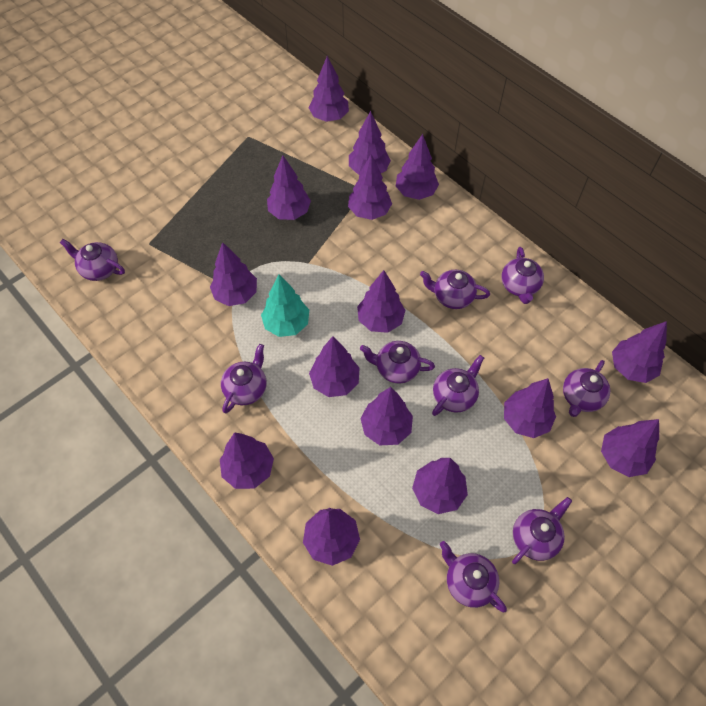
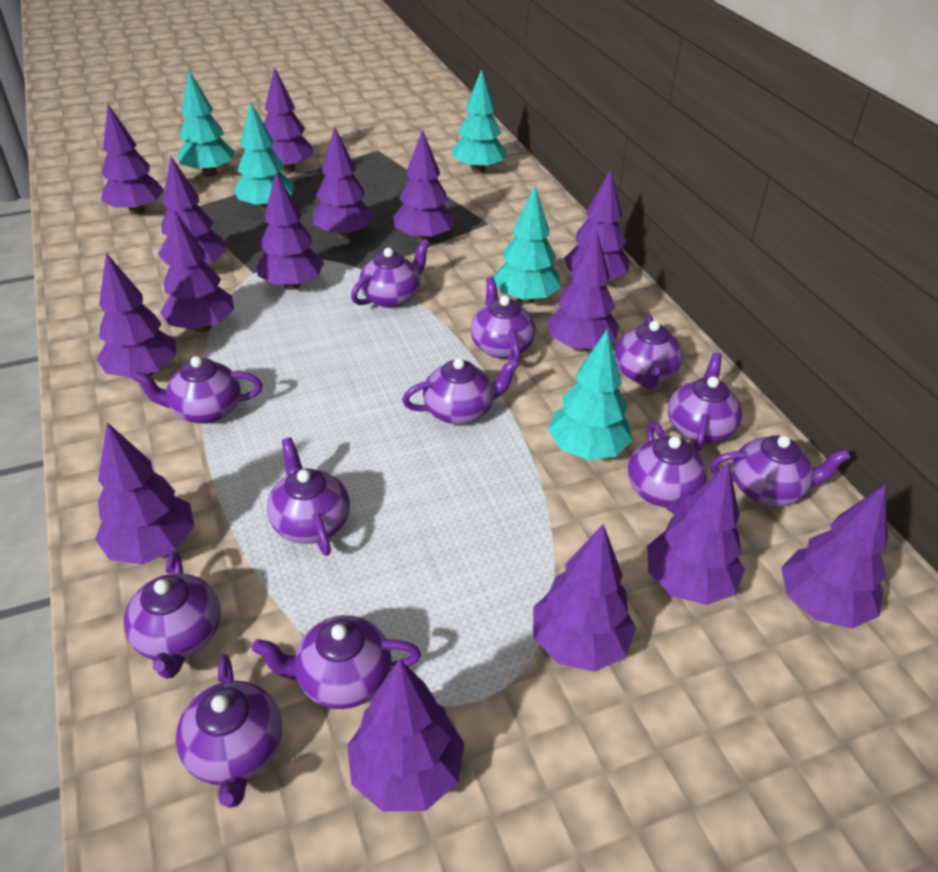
purple teapot: 9 -> 12
turquoise tree: 1 -> 5

